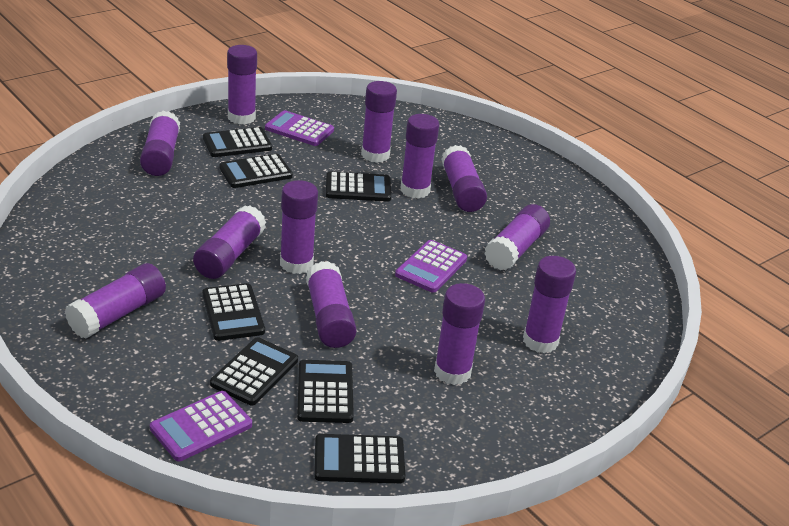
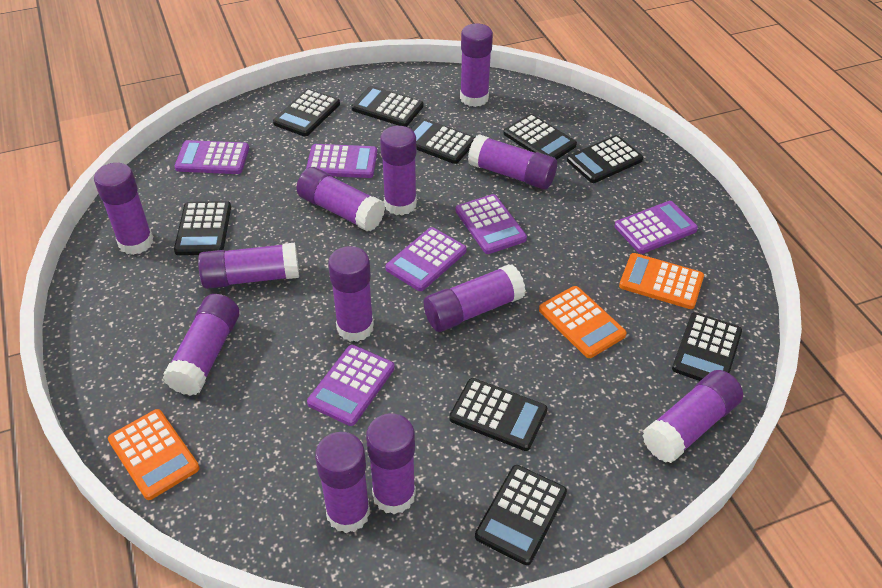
black calculator: 7 -> 9
orange calculator: 0 -> 3
purple calculator: 3 -> 6

